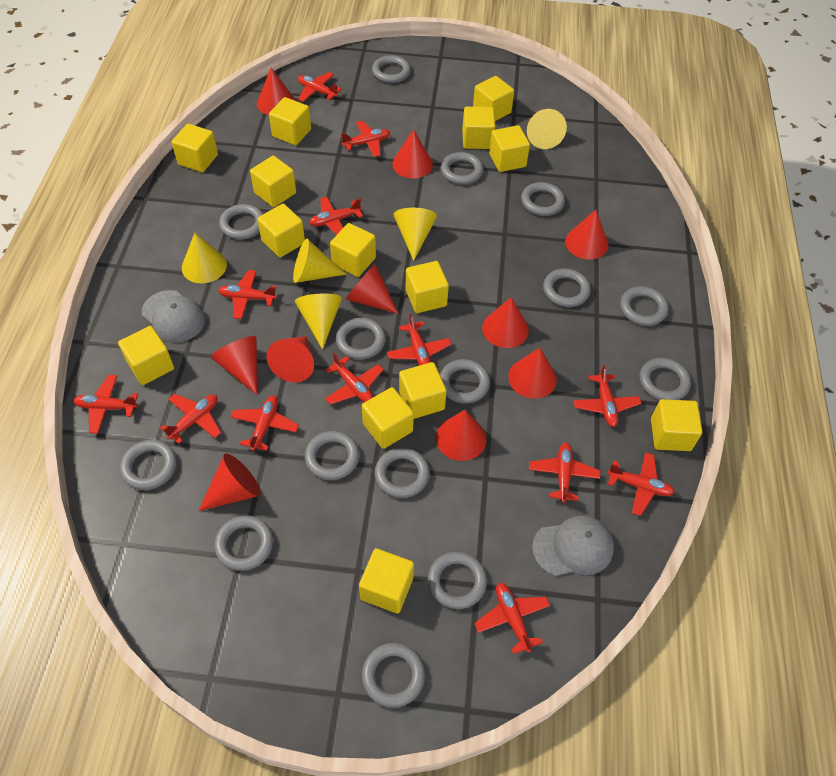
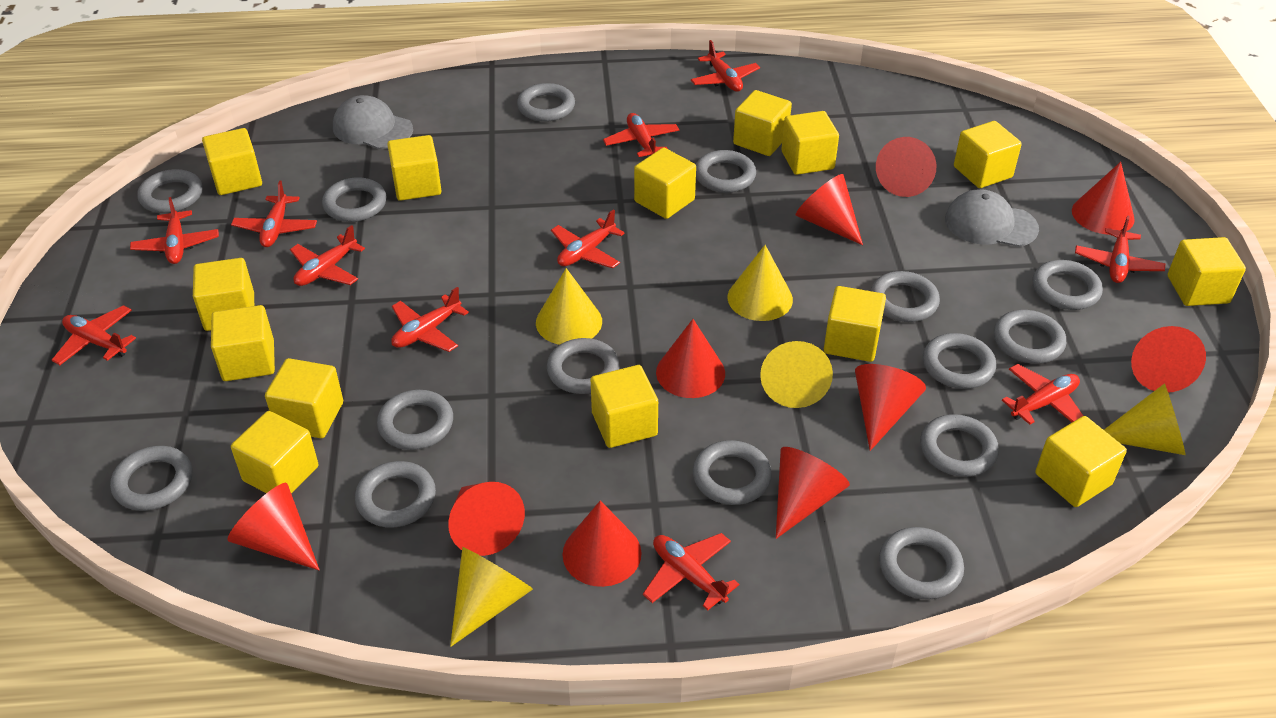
red plane: 13 -> 11

